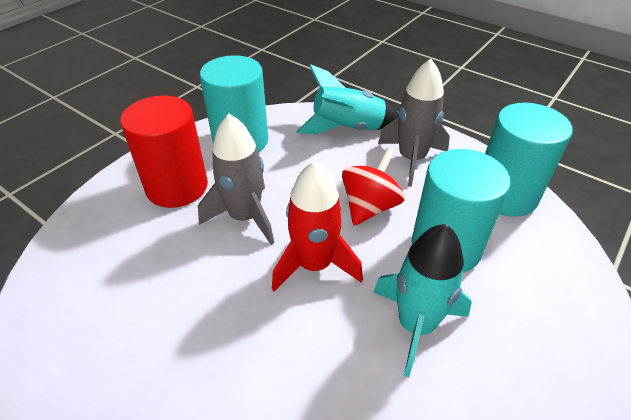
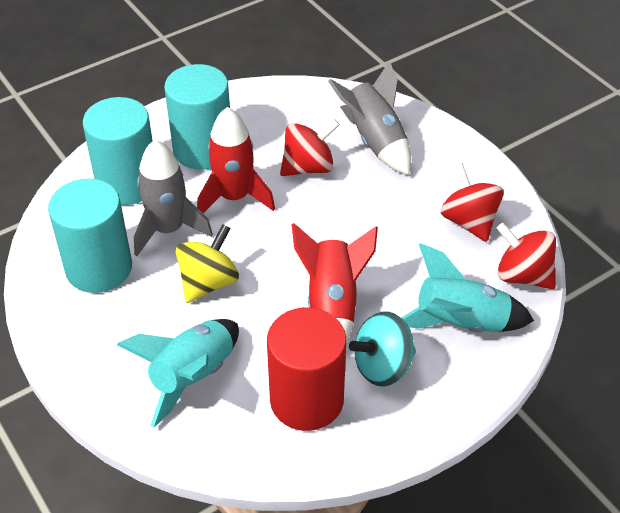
red rocket: 1 -> 2
red spinning top: 1 -> 3
turquoise spinning top: 0 -> 1
yellow spinning top: 0 -> 1

